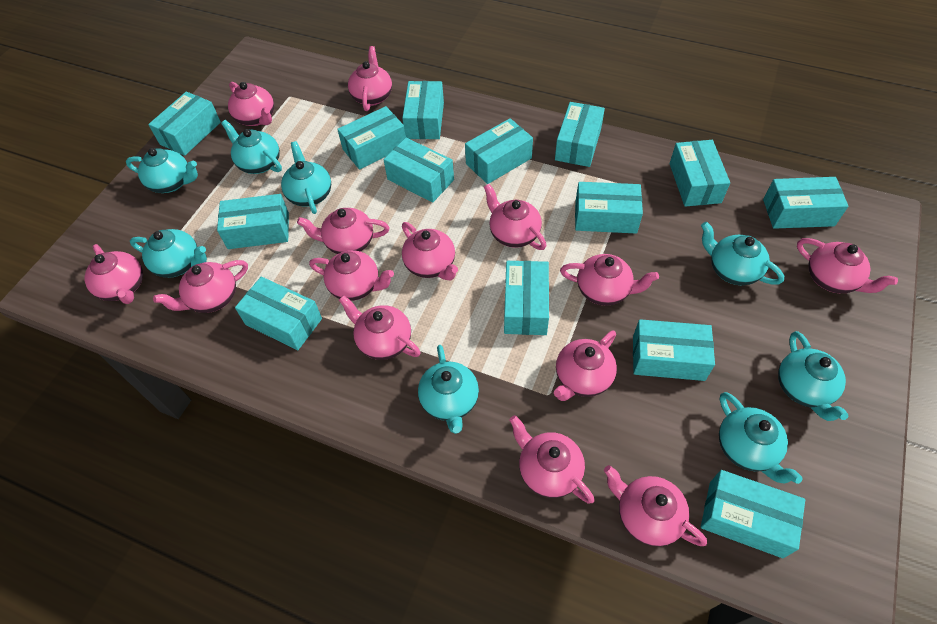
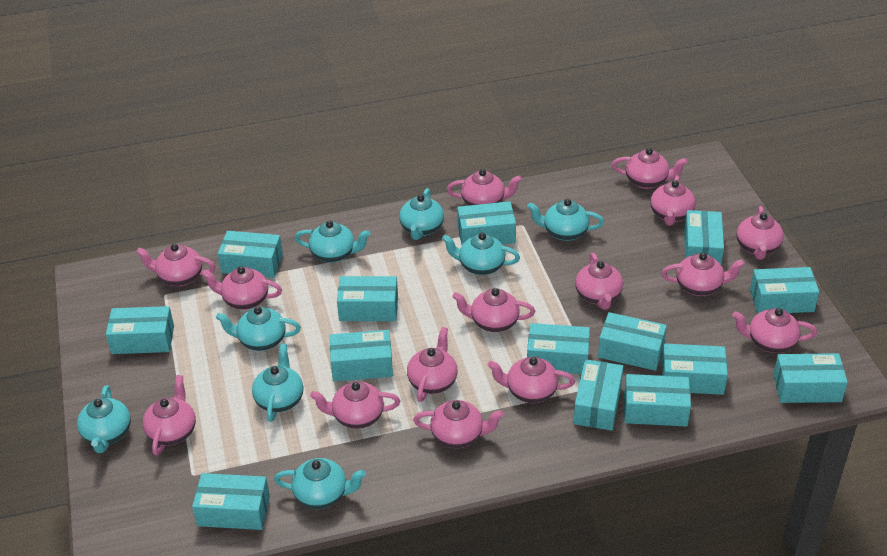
pink teapot: 14 -> 15

